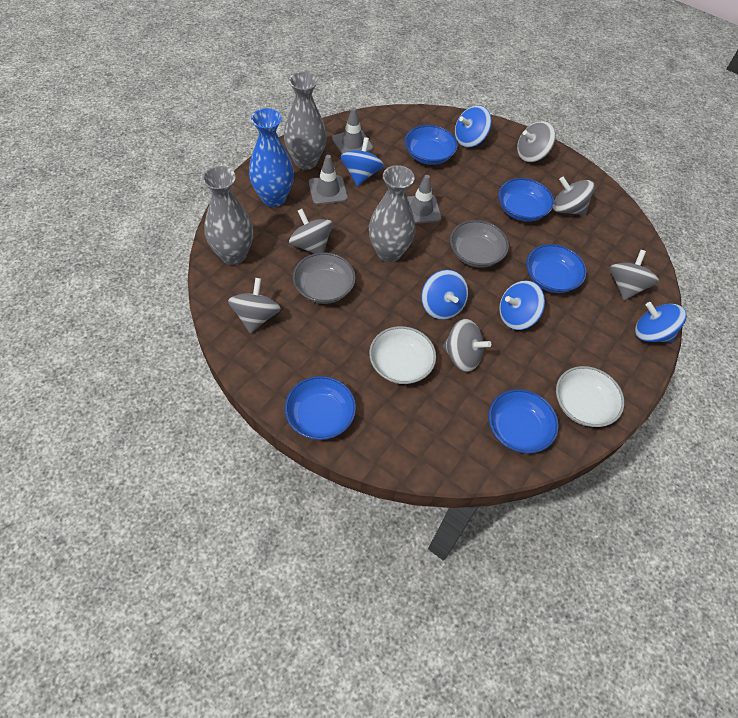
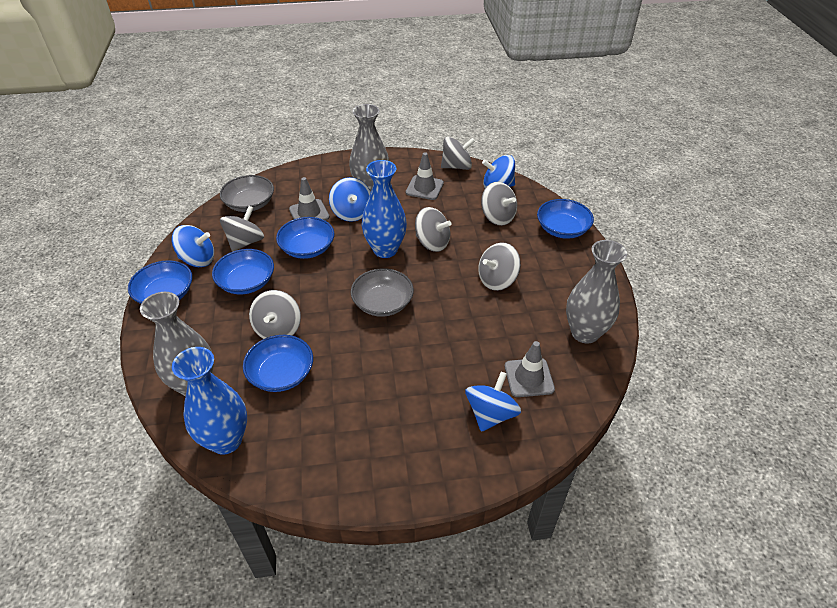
blue spinning top: 5 -> 4
blue vase: 1 -> 2
white bowl: 2 -> 0

